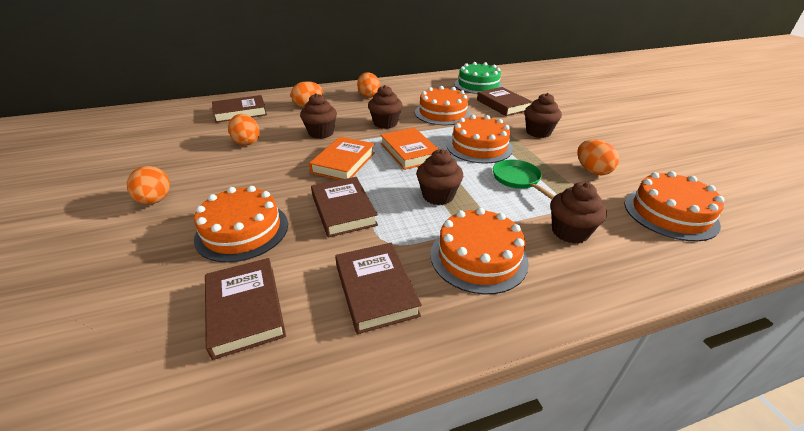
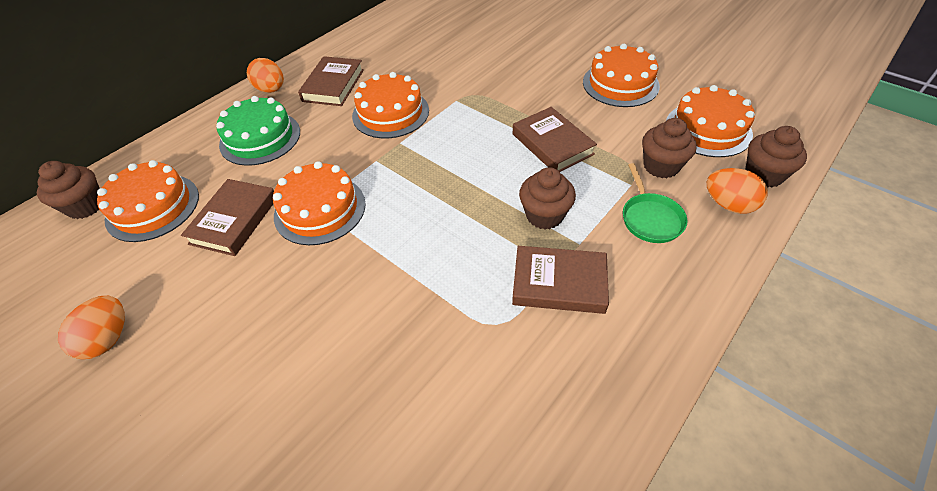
brown book: 5 -> 4
brown cupcake: 5 -> 4
orange book: 2 -> 0
orange egg: 5 -> 3

